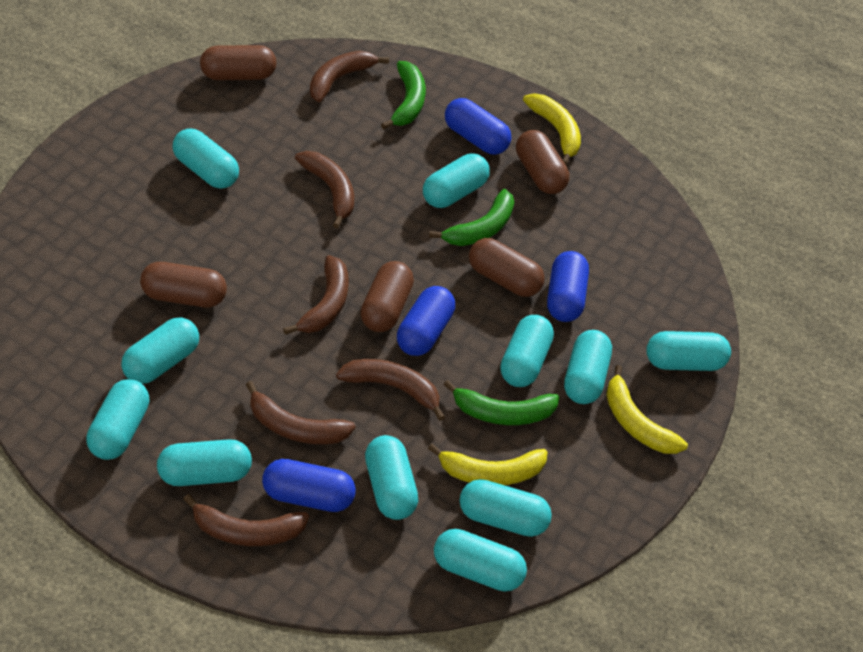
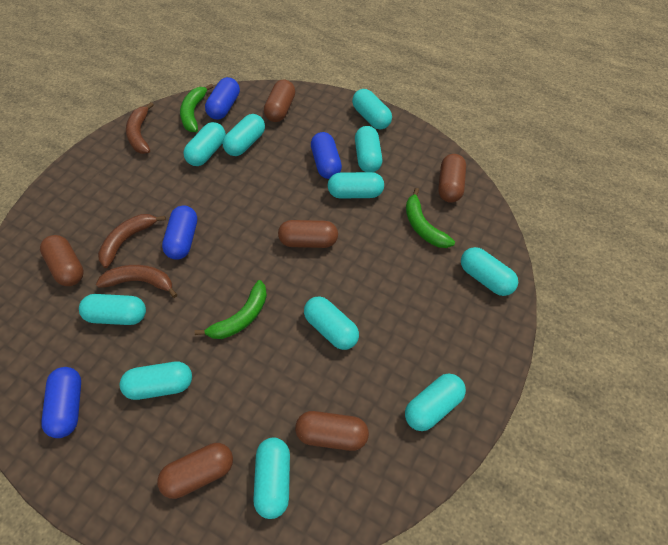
brown banana: 6 -> 3
brown capsule: 5 -> 6
yellow banana: 3 -> 0

